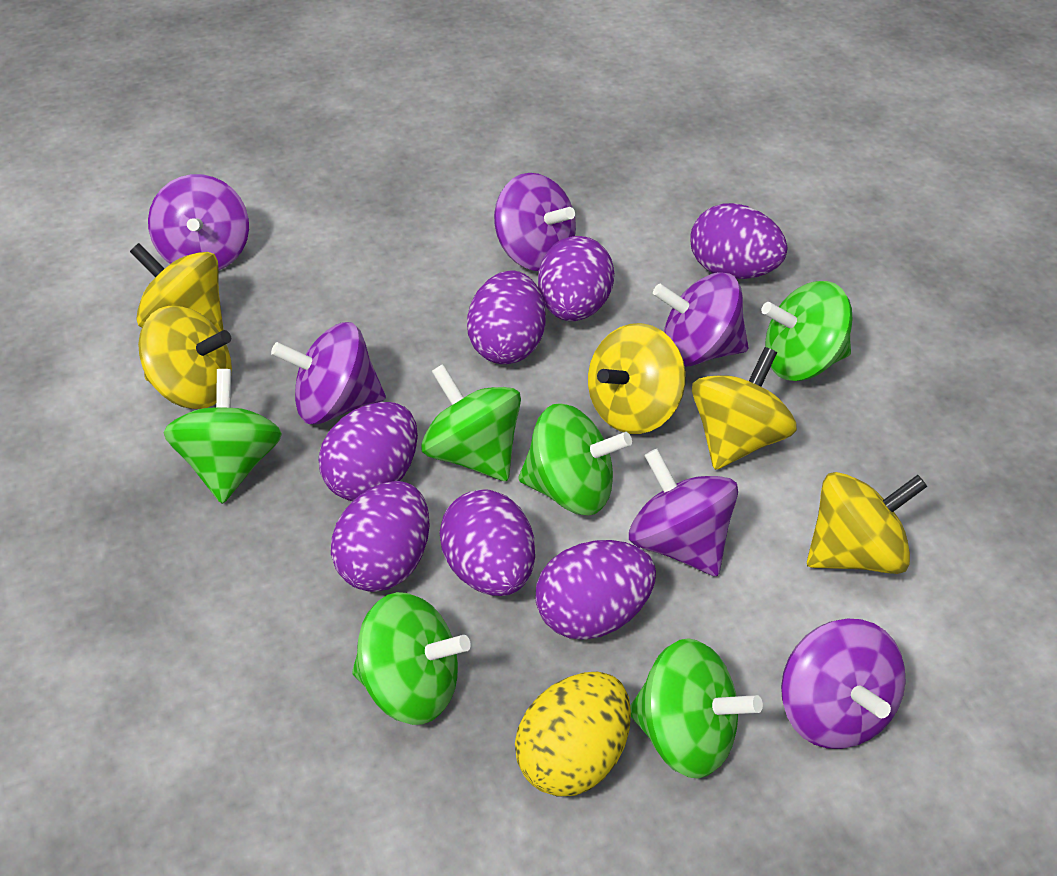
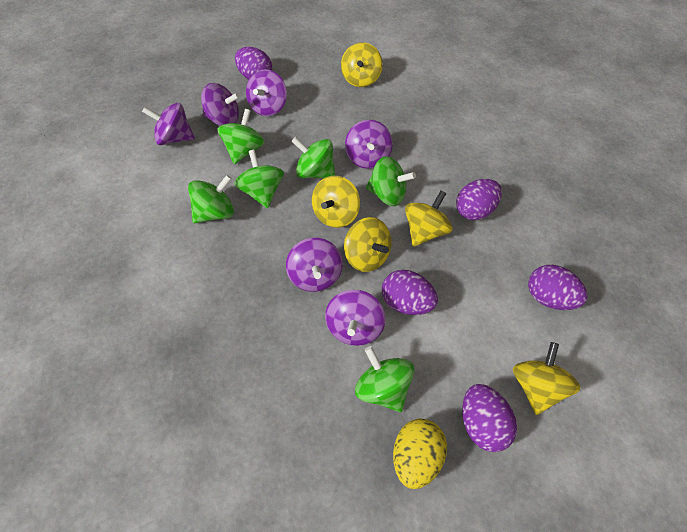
purple egg: 7 -> 5

